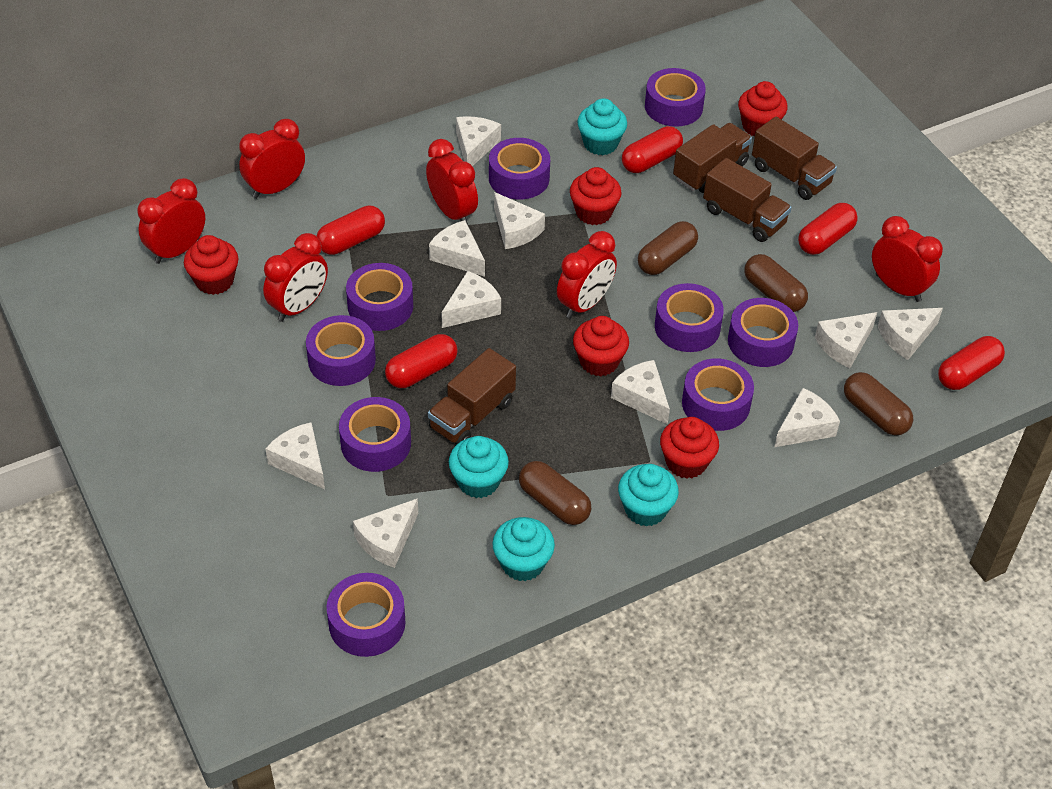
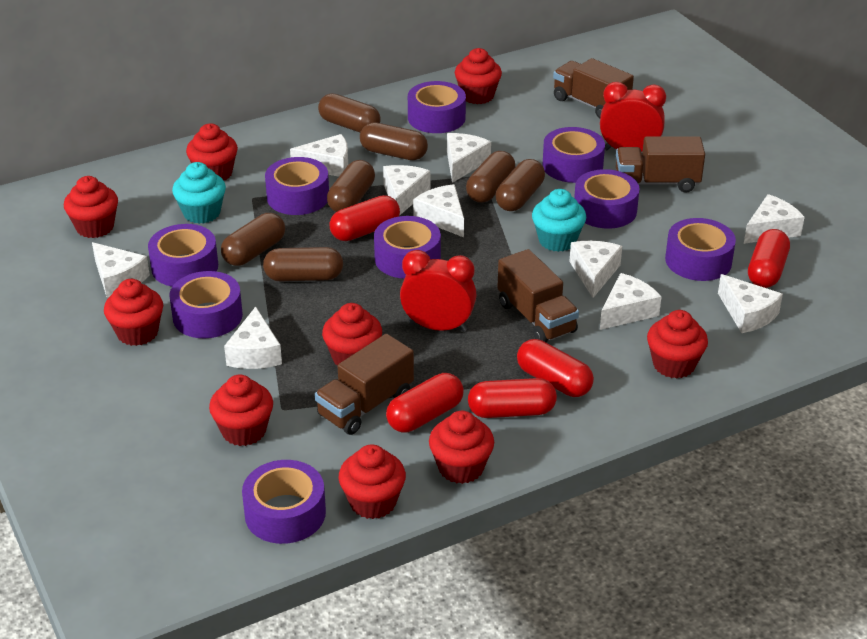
brown capsule: 4 -> 7
red clock: 6 -> 2
red cupcake: 5 -> 9
turquoise cupcake: 4 -> 2

